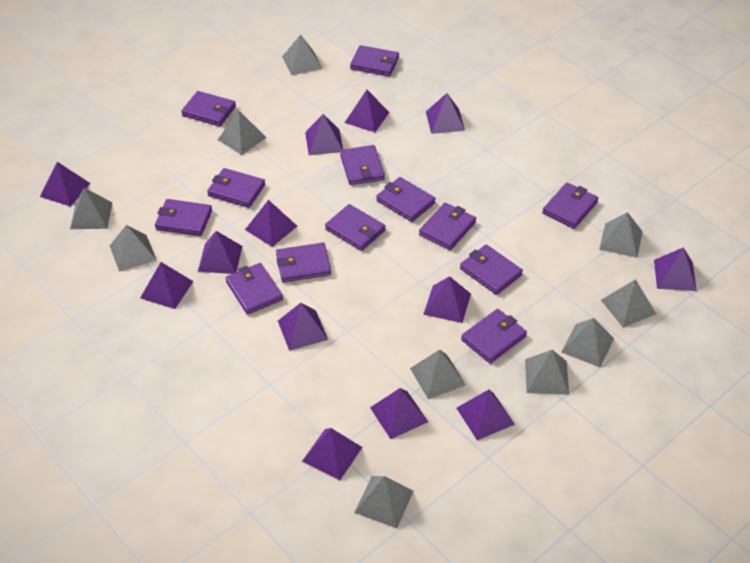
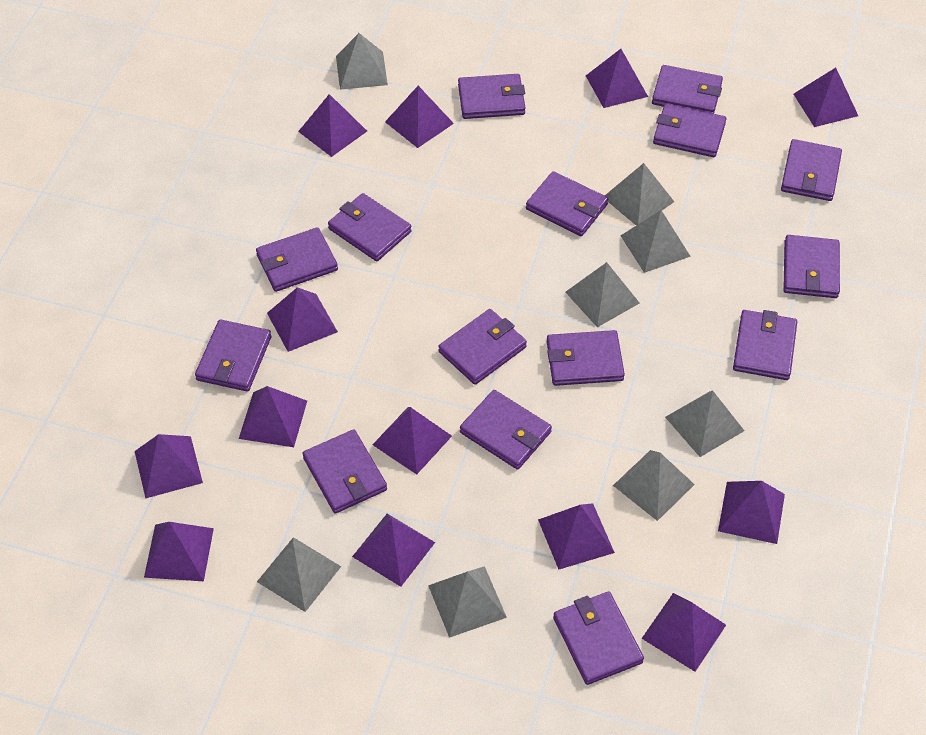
grey pyramid: 10 -> 8
purple wallet: 13 -> 15

